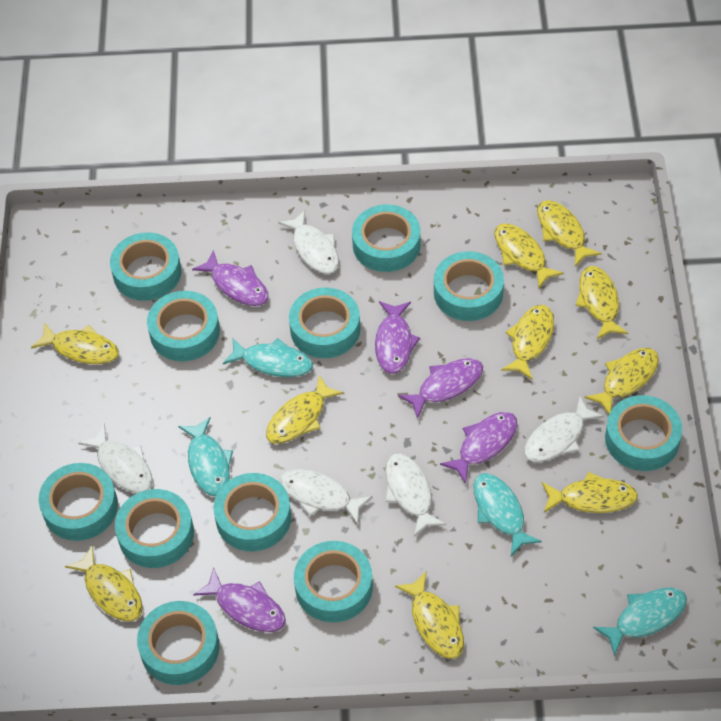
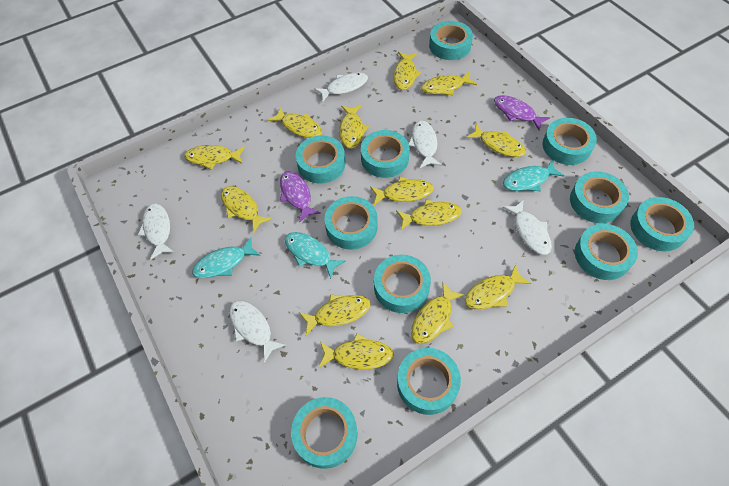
purple fish: 5 -> 2
turquoise fish: 4 -> 3
yellow fish: 10 -> 13

